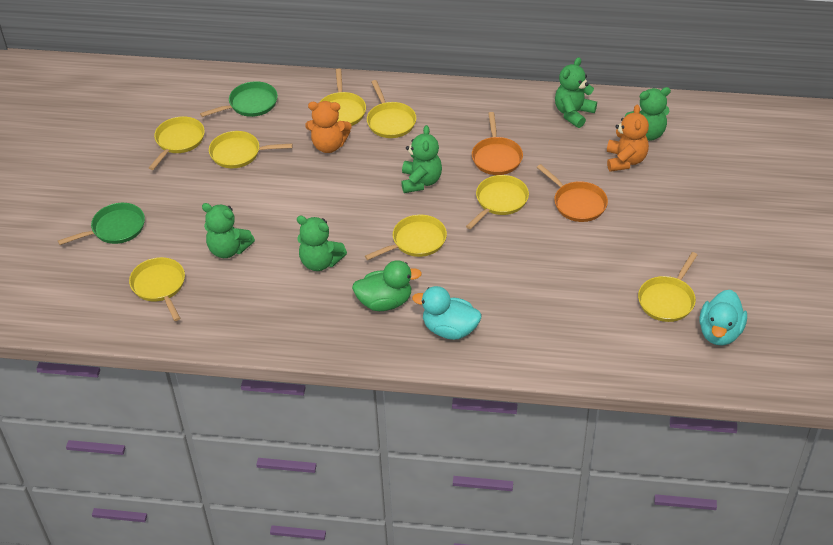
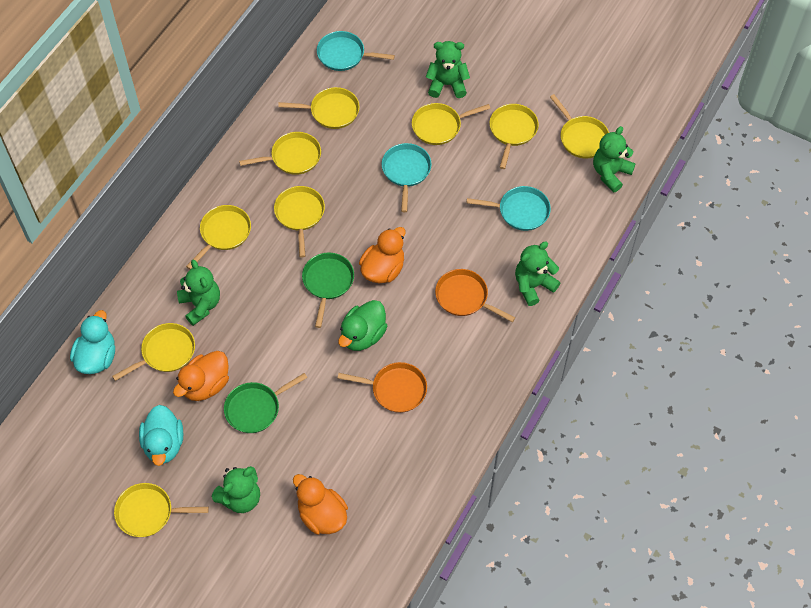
orange duck: 0 -> 3
orange teddy bear: 2 -> 0
turquoise pan: 0 -> 3
yellow pan: 8 -> 9

